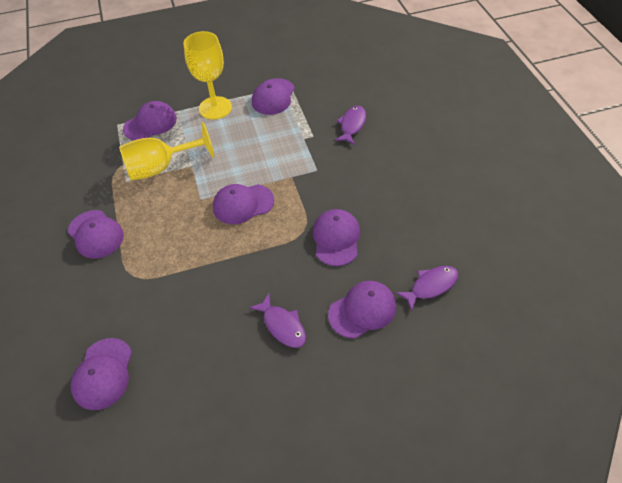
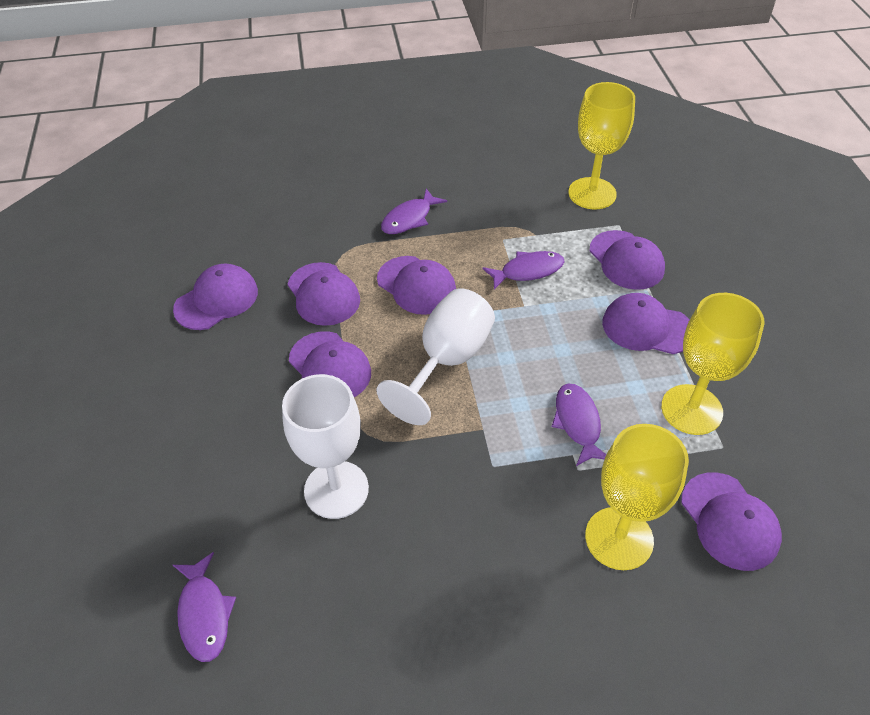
purple fish: 3 -> 4
white goblet: 0 -> 2
yellow goblet: 2 -> 3

